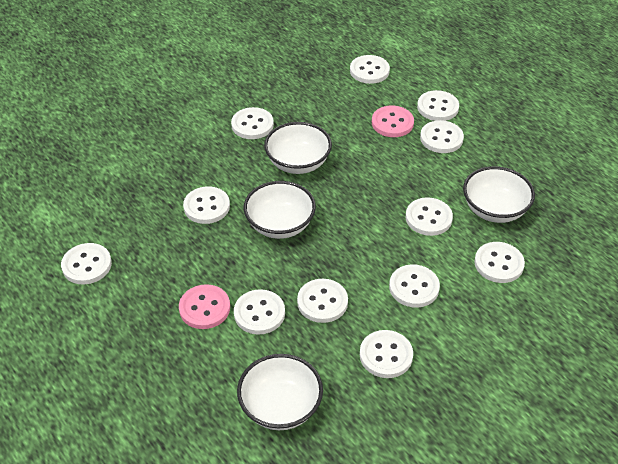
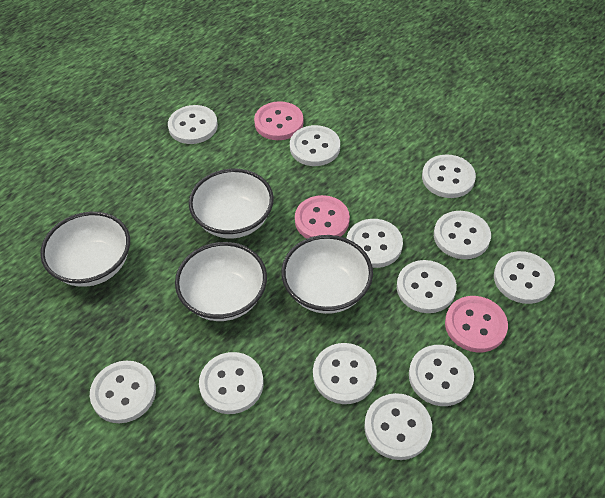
pink button: 2 -> 3

